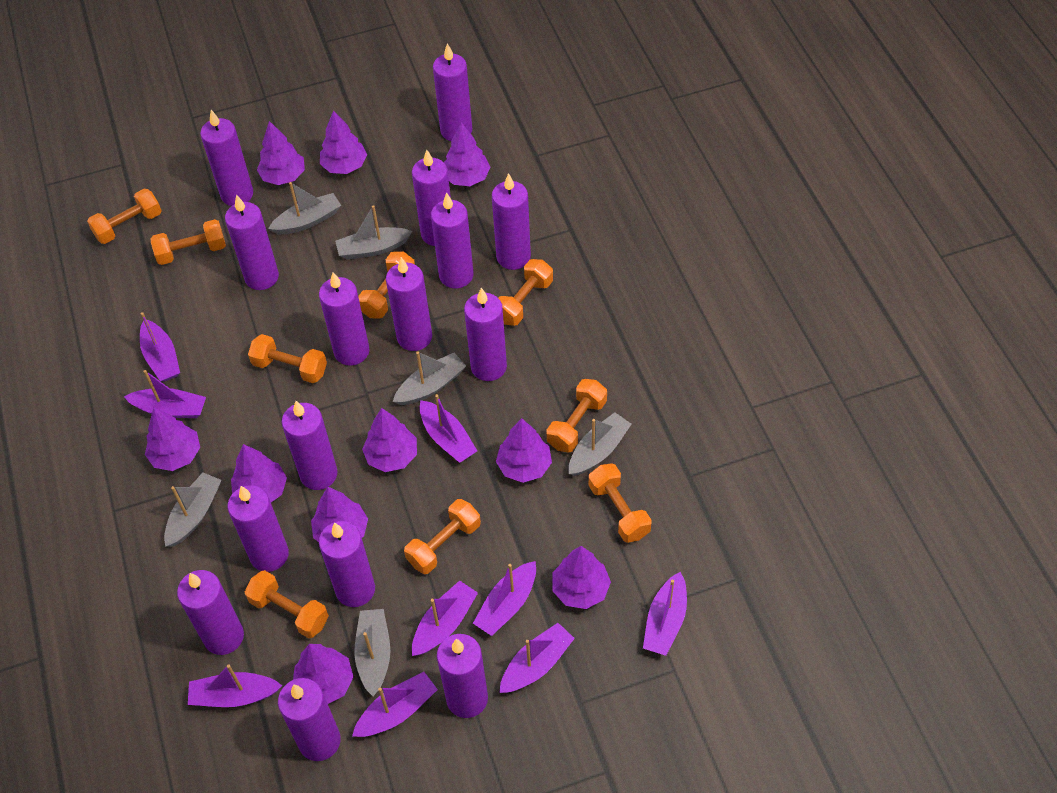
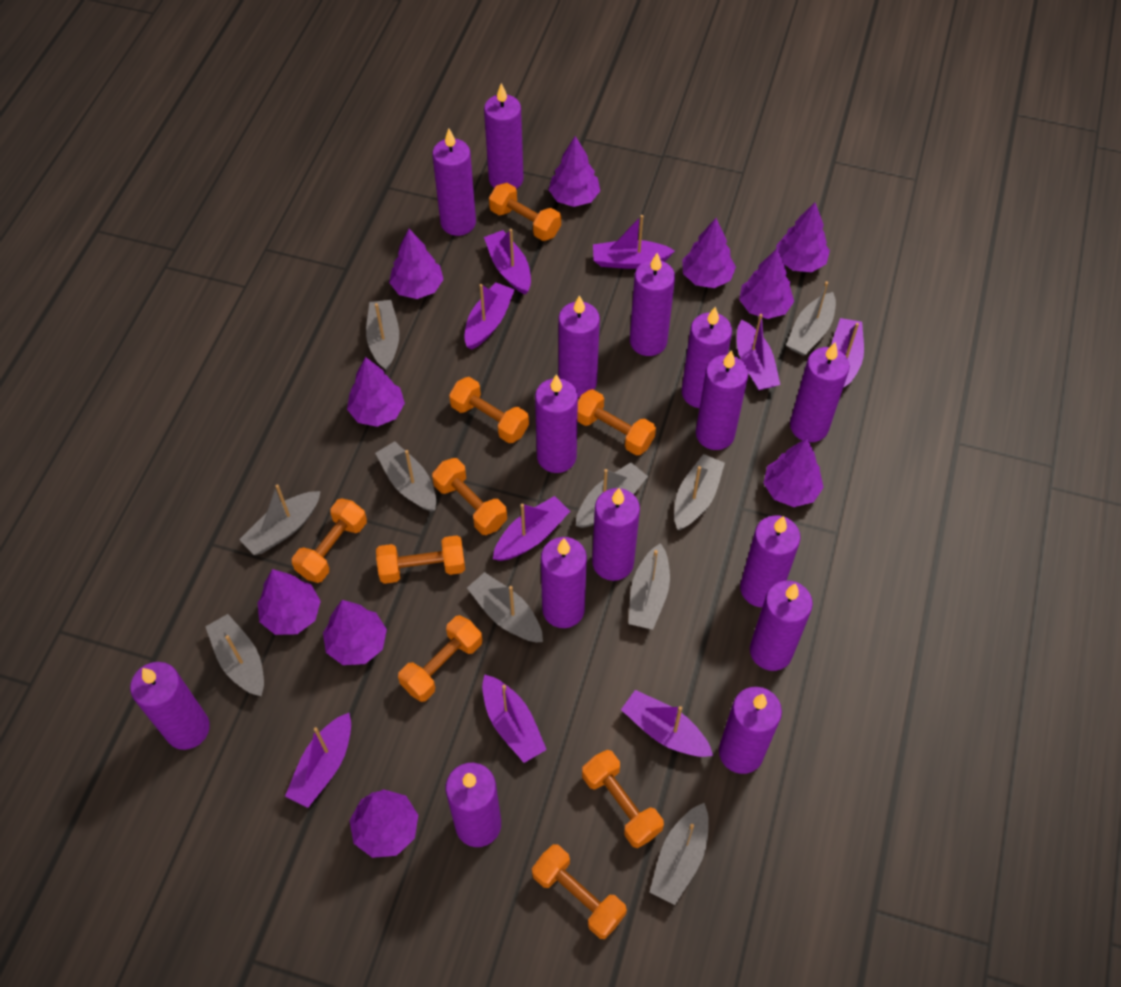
grey boat: 6 -> 10

